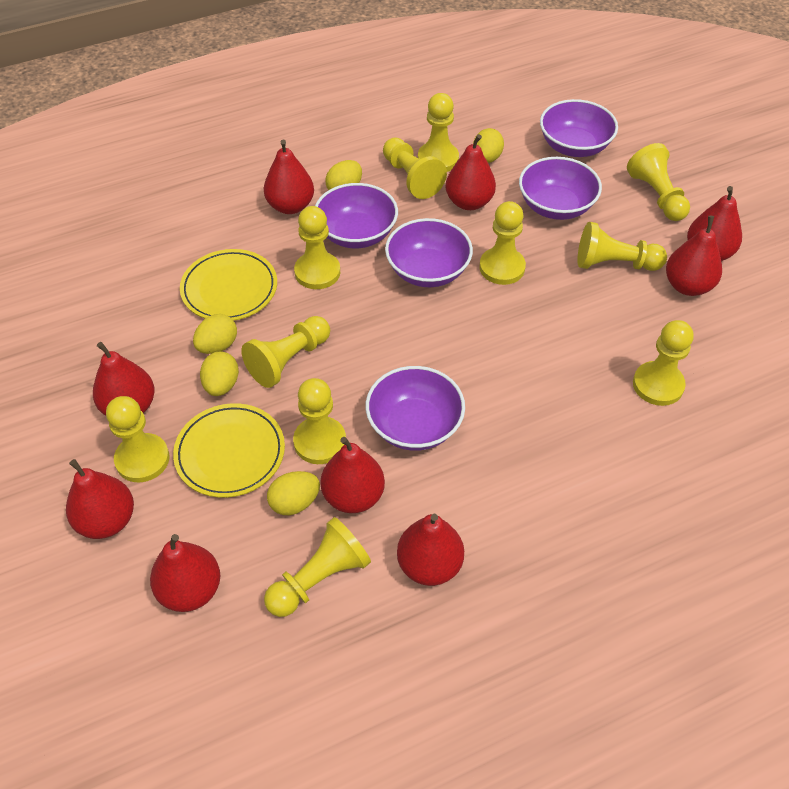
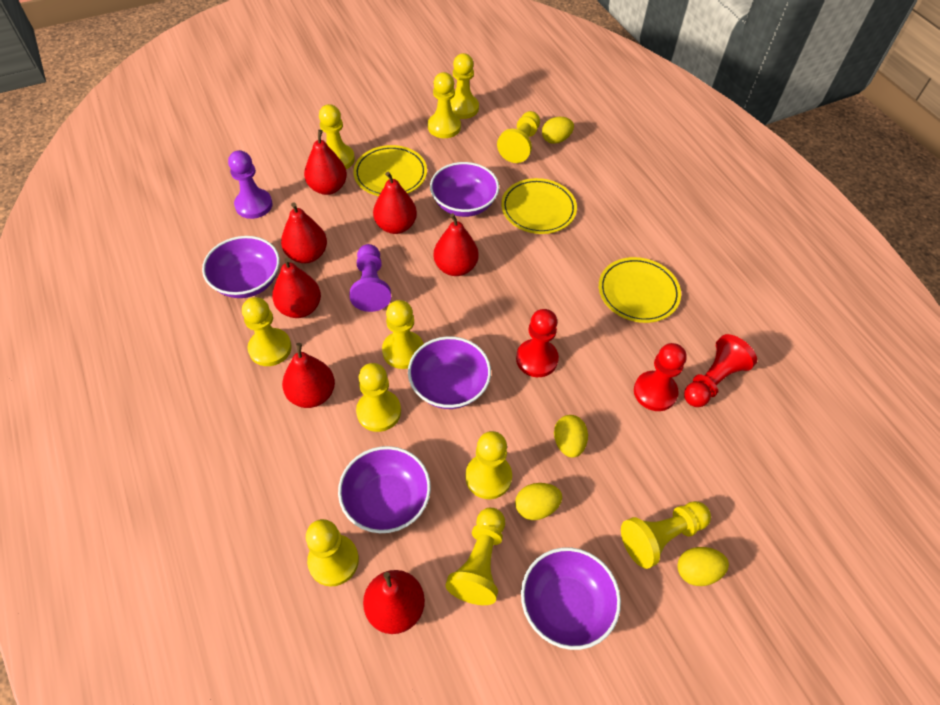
purple pawn: 0 -> 2
red pawn: 0 -> 3
red pear: 9 -> 7
yellow egg: 5 -> 4
yellow plate: 2 -> 3

